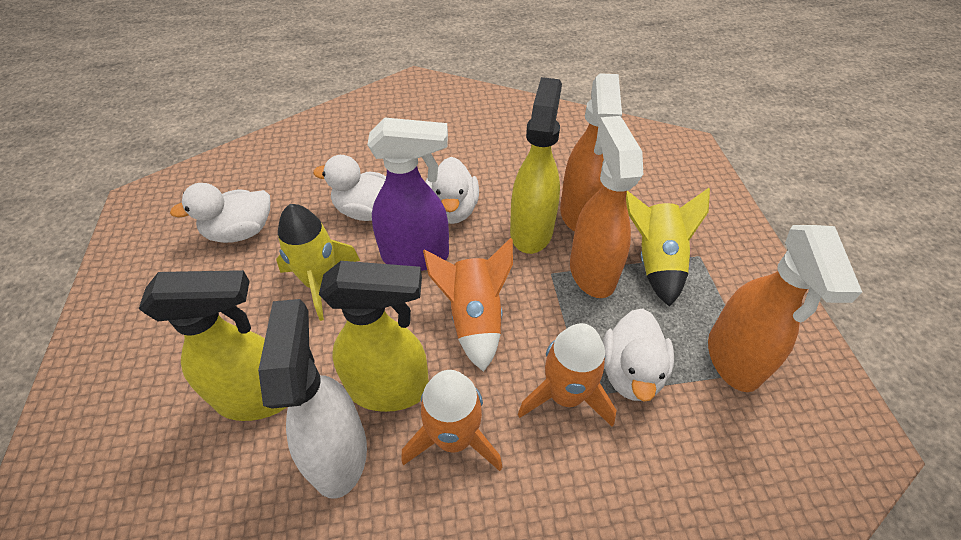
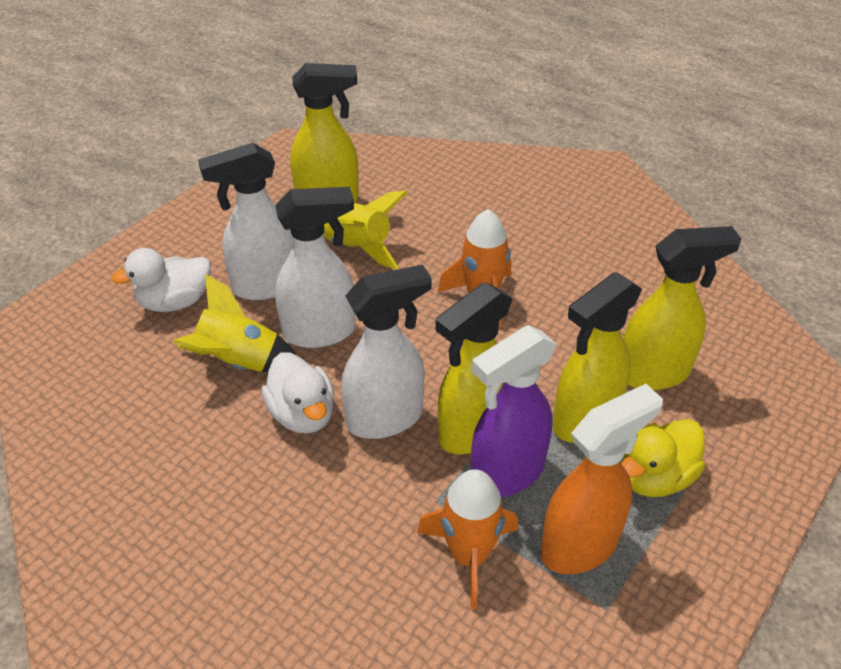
orange rocket: 3 -> 2
orange spray bottle: 3 -> 1
white duck: 4 -> 2
white spray bottle: 1 -> 3
yellow duck: 0 -> 1
yellow spray bottle: 3 -> 4

